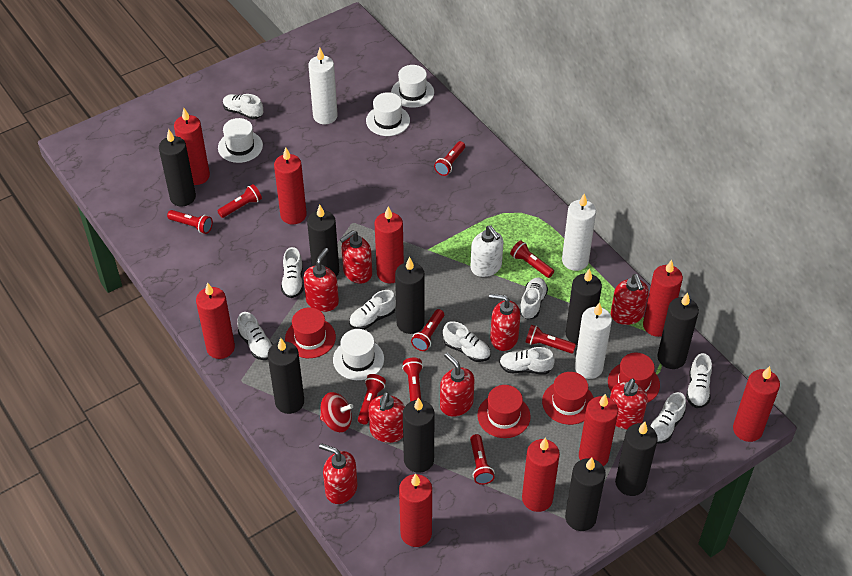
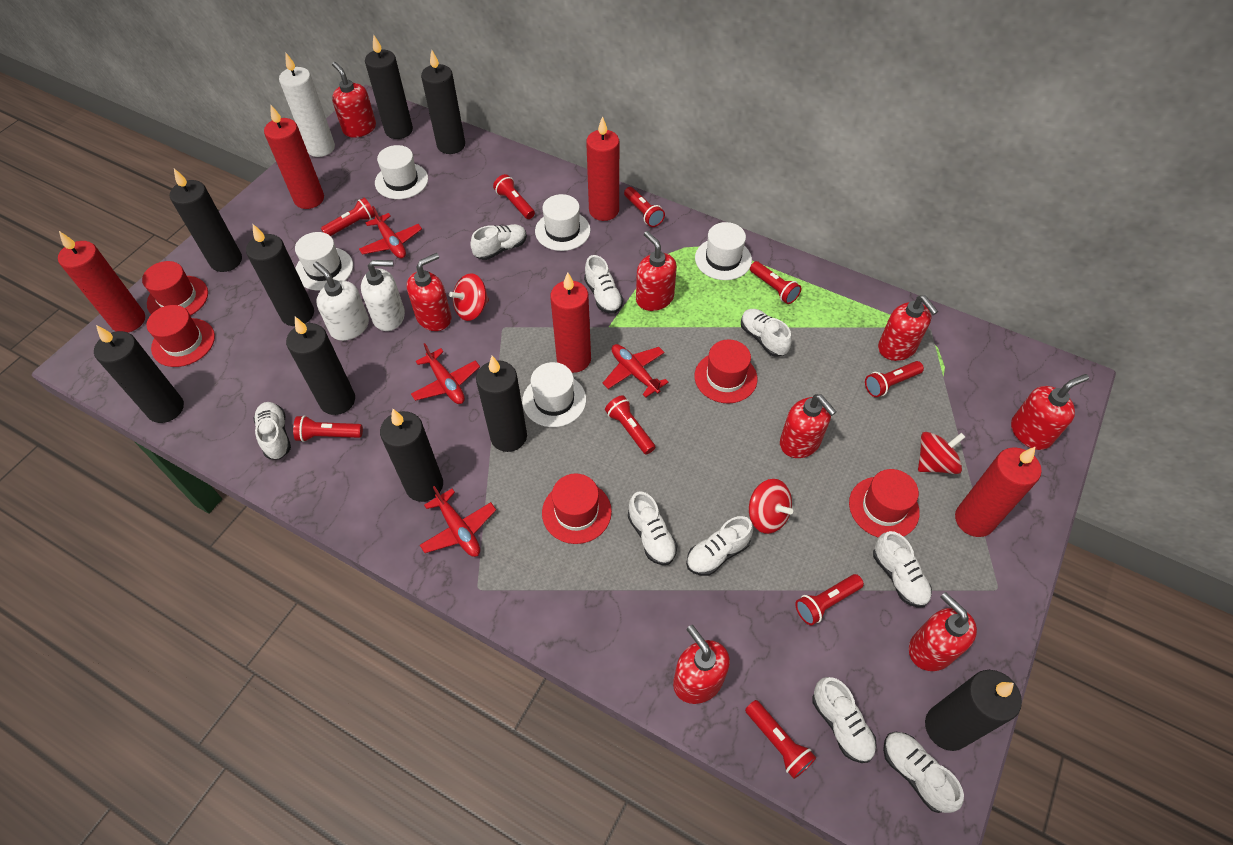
red candle: 9 -> 5
red hat: 4 -> 5
red plane: 0 -> 4
red spinning top: 1 -> 3
white candle: 3 -> 1
white hat: 4 -> 5
white soap dispenser: 1 -> 2

